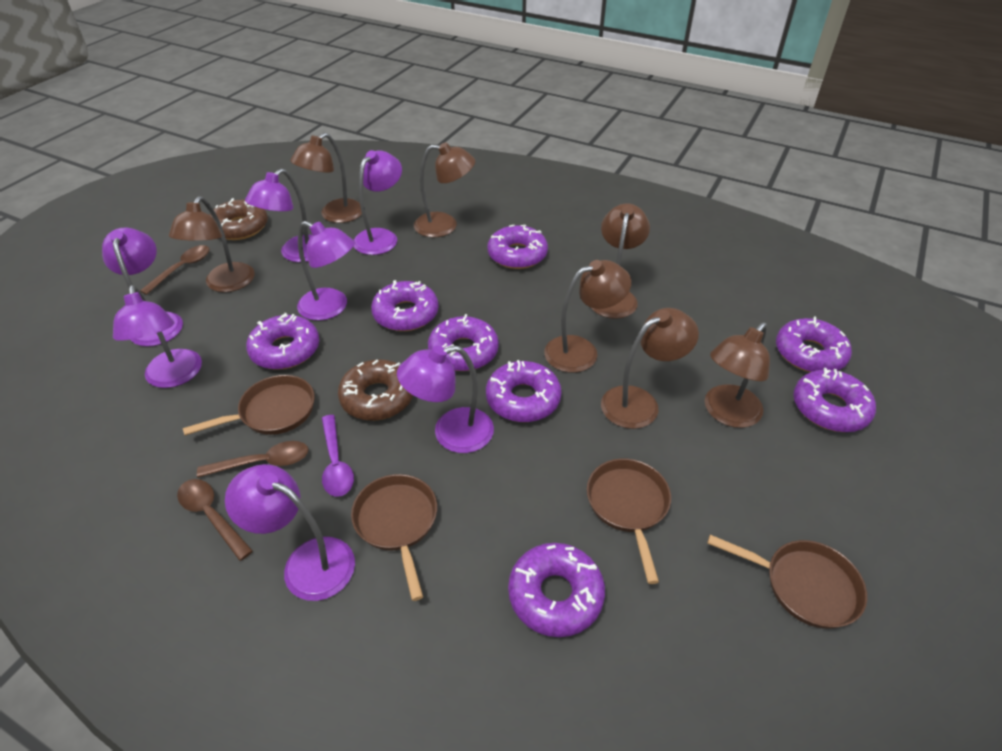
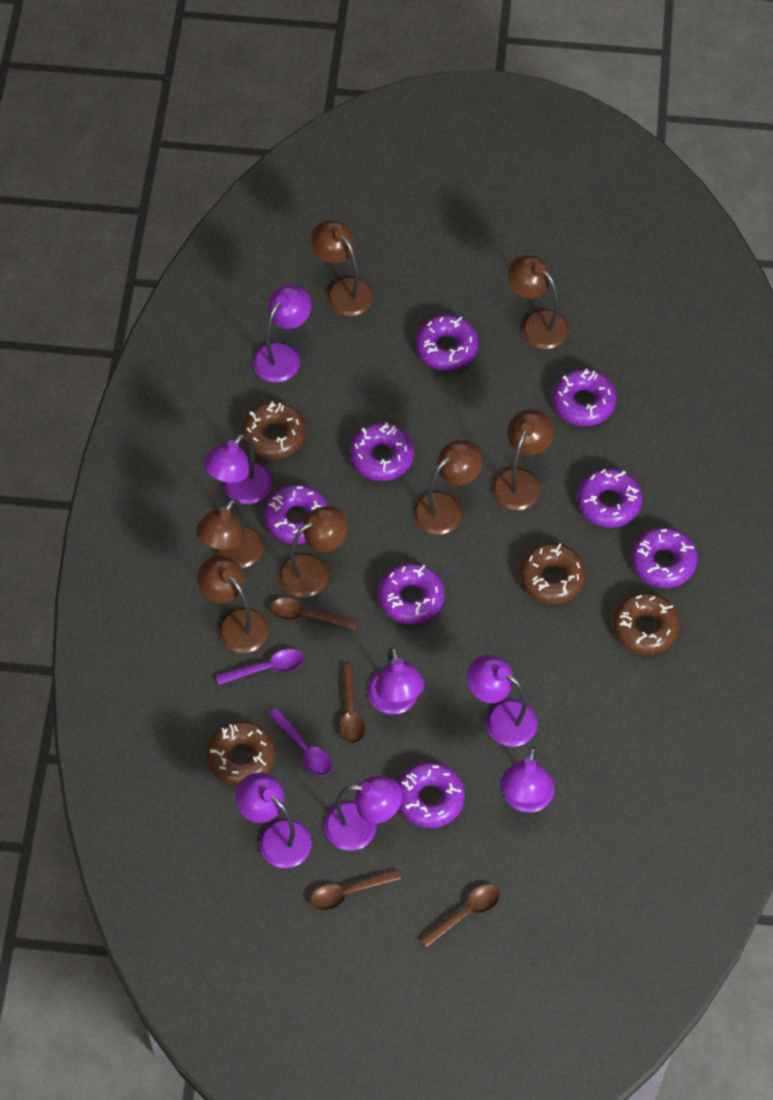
brown donut: 2 -> 4
brown pan: 4 -> 0
brown spoon: 3 -> 4
purple spoon: 1 -> 2

